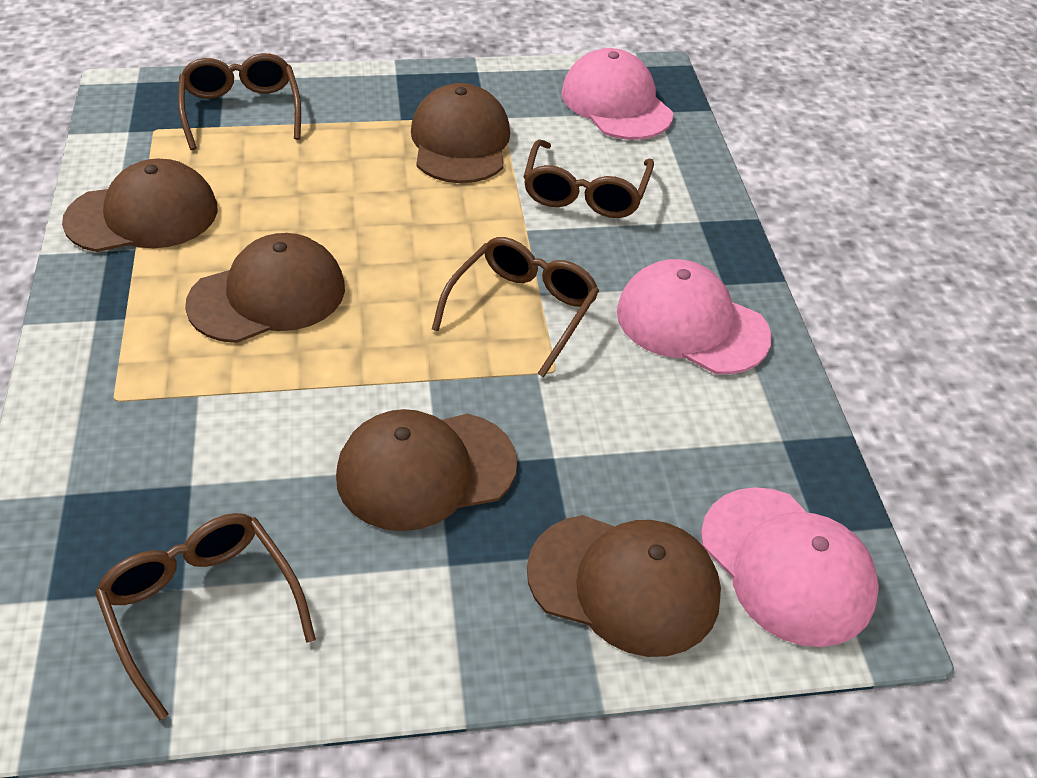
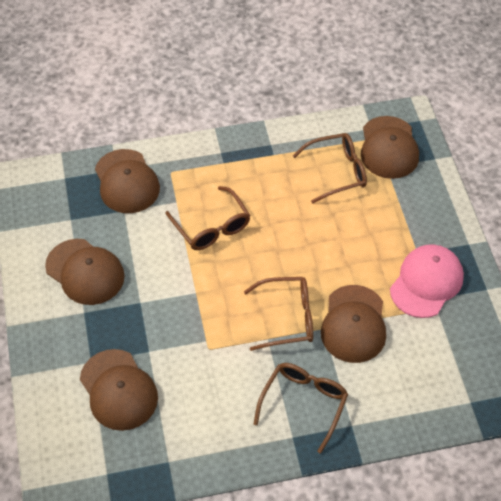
pink cap: 3 -> 1

